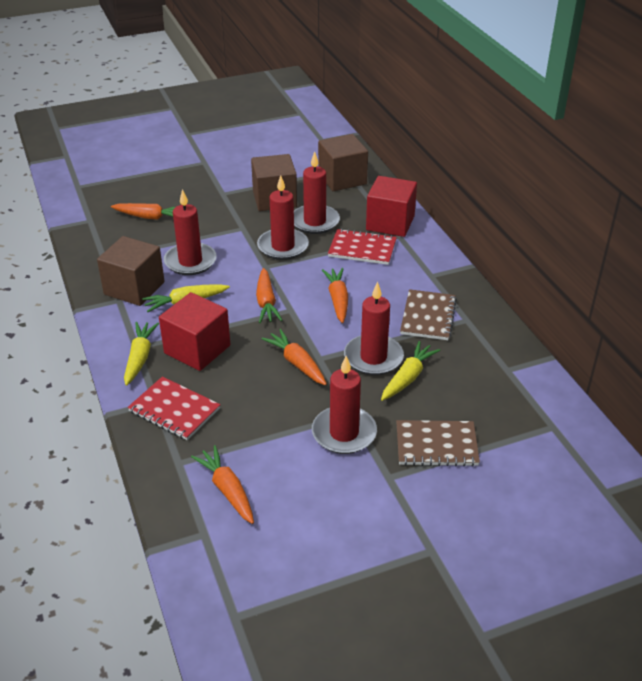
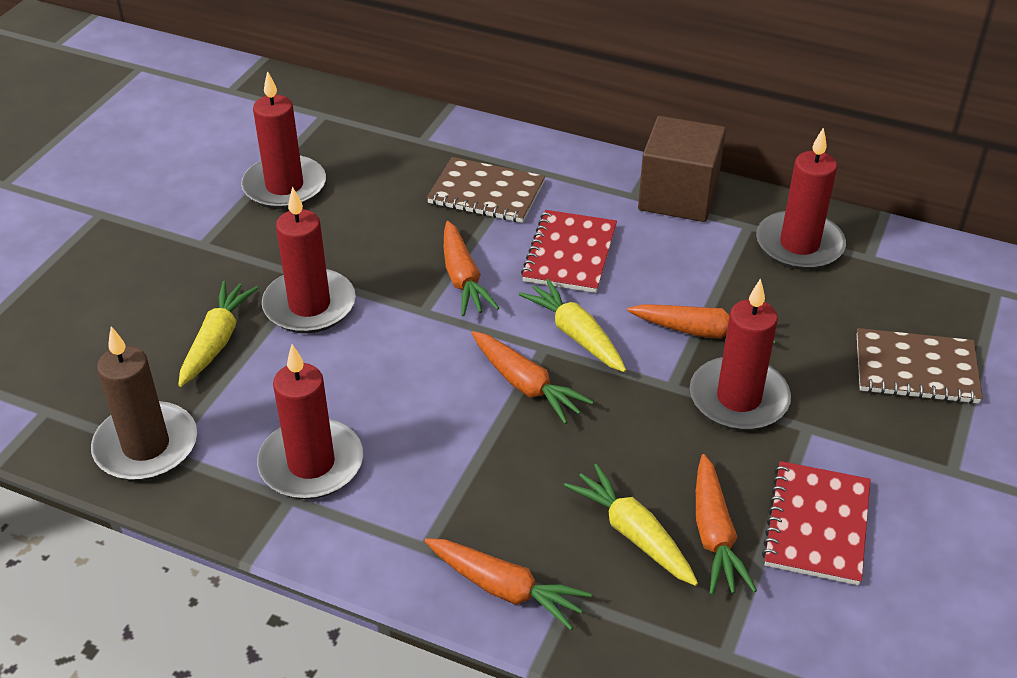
brown candle: 0 -> 1
brown cube: 3 -> 1
red cube: 2 -> 0

